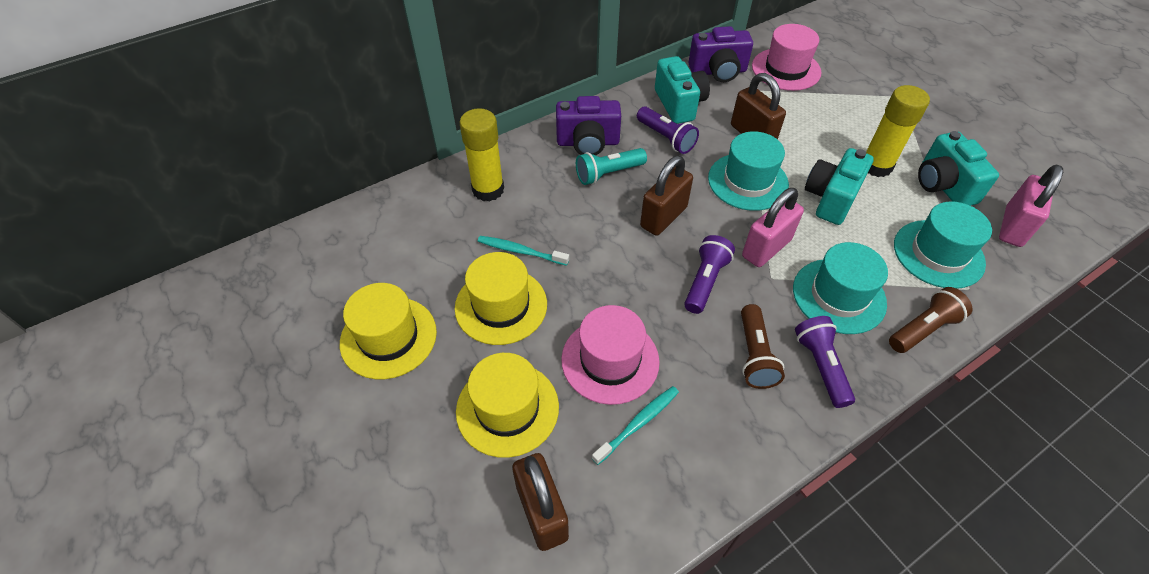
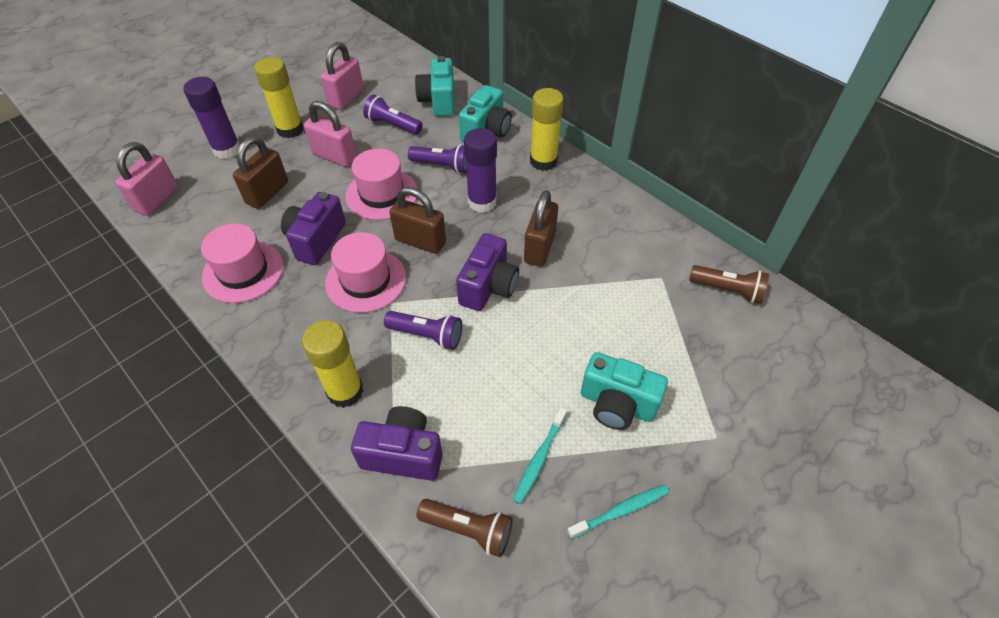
pink hat: 2 -> 3
pink padlock: 2 -> 3
purple camera: 2 -> 3
purple glue stick: 0 -> 2
turquoise flashlight: 1 -> 0
turquoise hat: 3 -> 0
yellow glue stick: 2 -> 3
yellow hat: 3 -> 0

